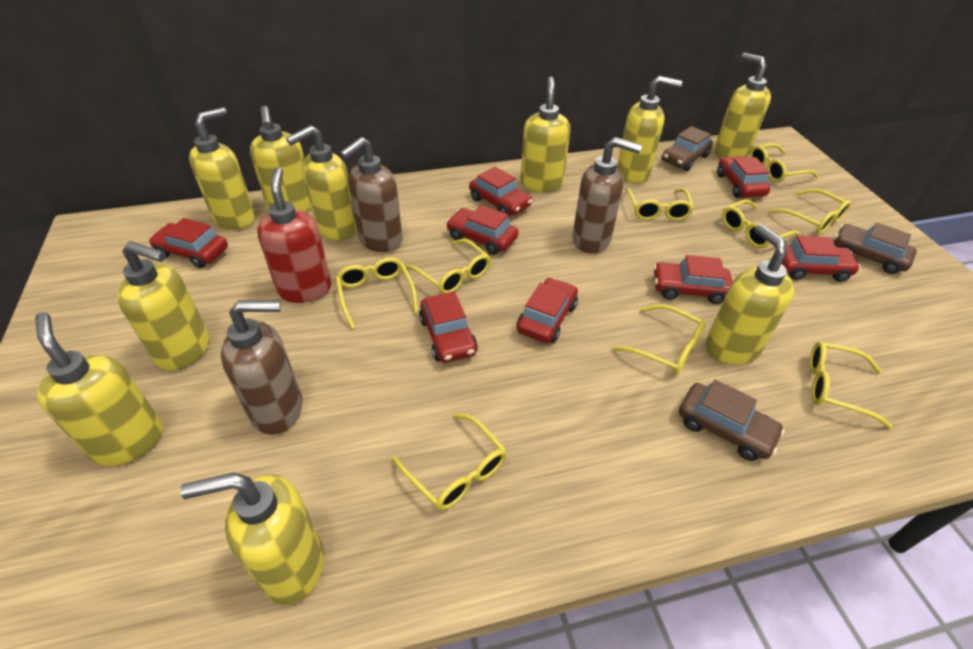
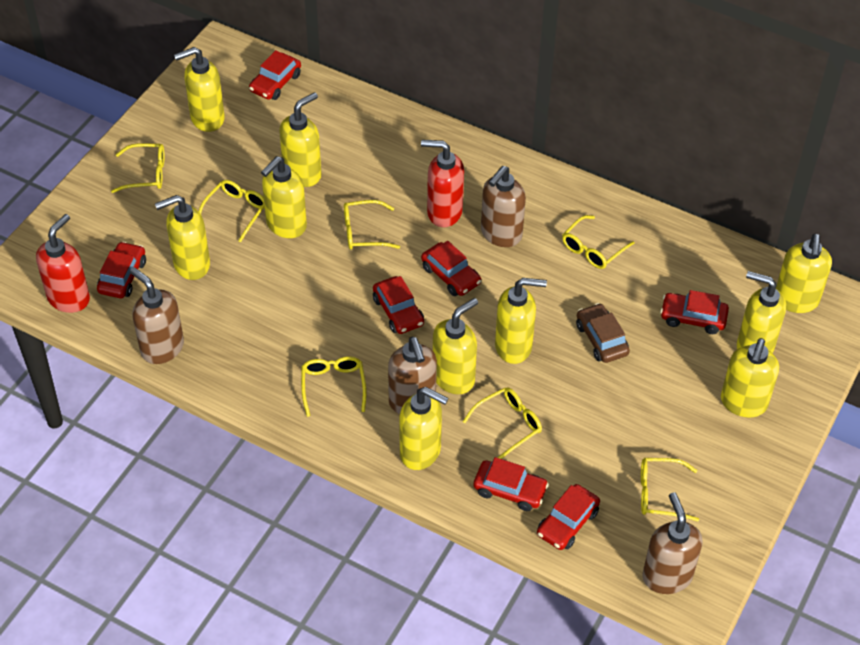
brown car: 3 -> 1
brown soap dispenser: 3 -> 4
red car: 8 -> 7
red soap dispenser: 1 -> 2
yellow glasses: 9 -> 7

